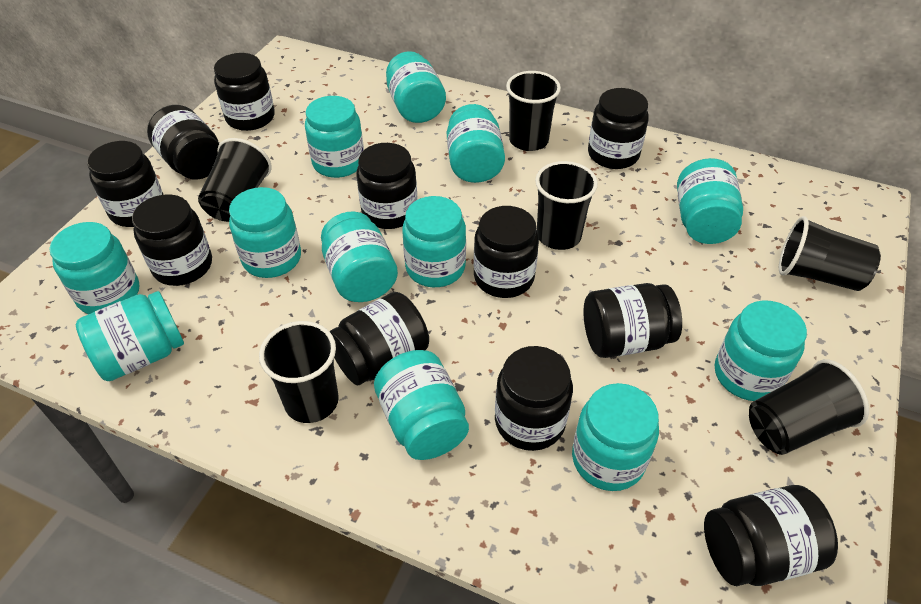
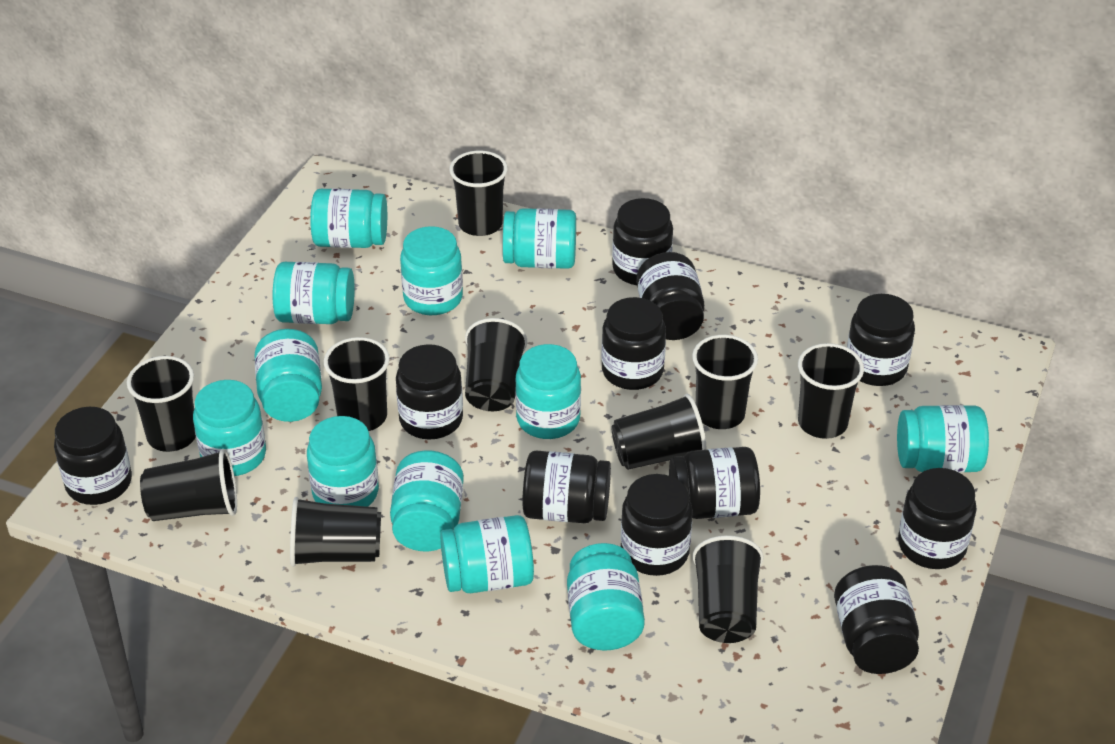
black cup: 6 -> 10

